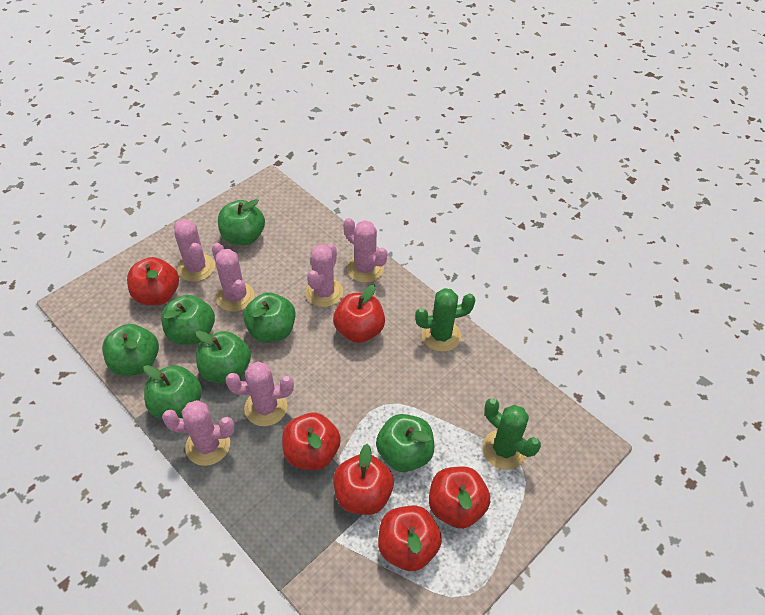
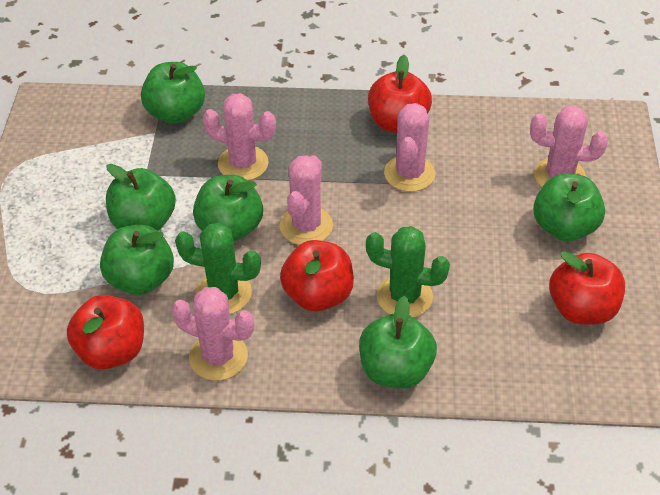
green apple: 7 -> 6
pink cactus: 6 -> 5
red apple: 6 -> 4

